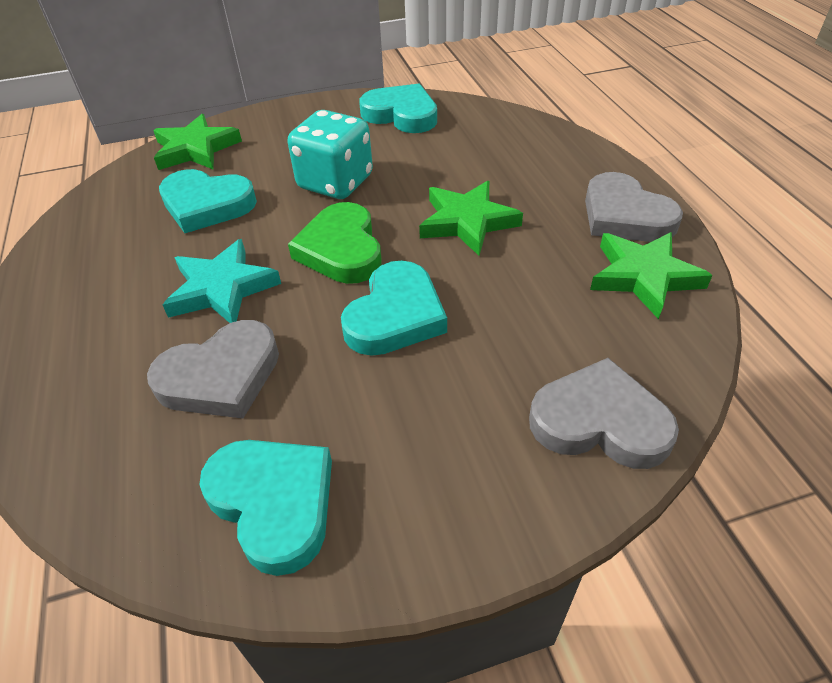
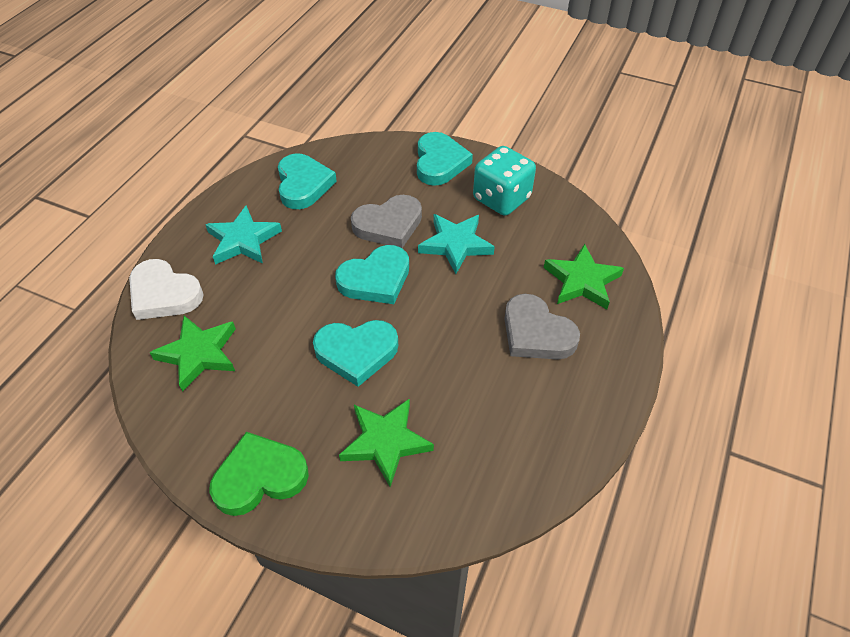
grey heart: 3 -> 2
turquoise star: 1 -> 2
white heart: 0 -> 1

